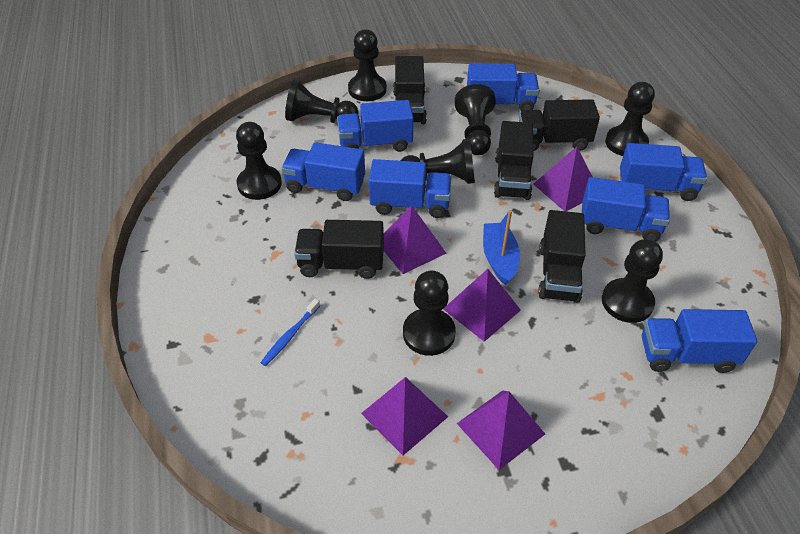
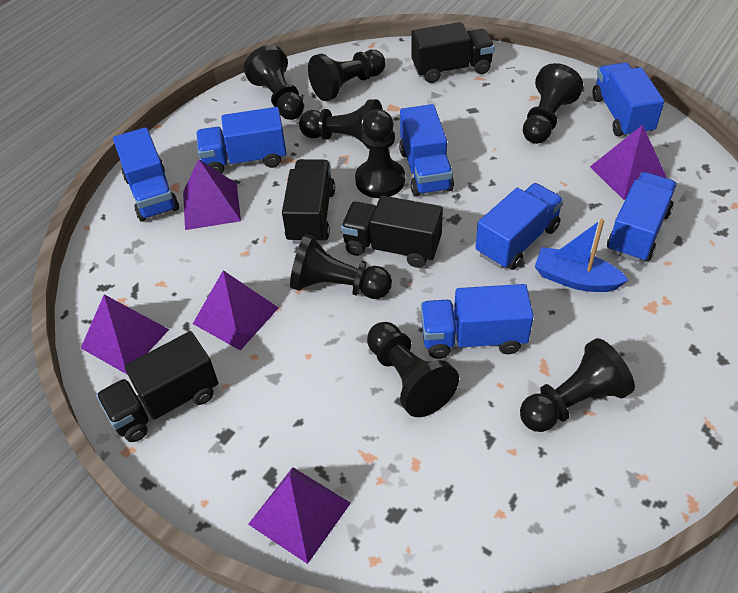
black truck: 5 -> 4
blue toothbrush: 1 -> 0

